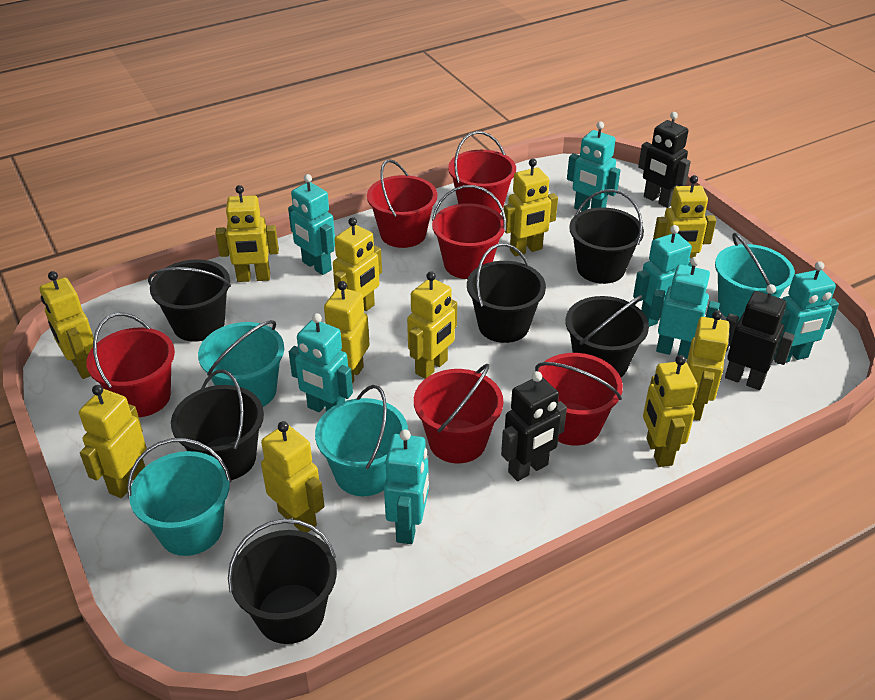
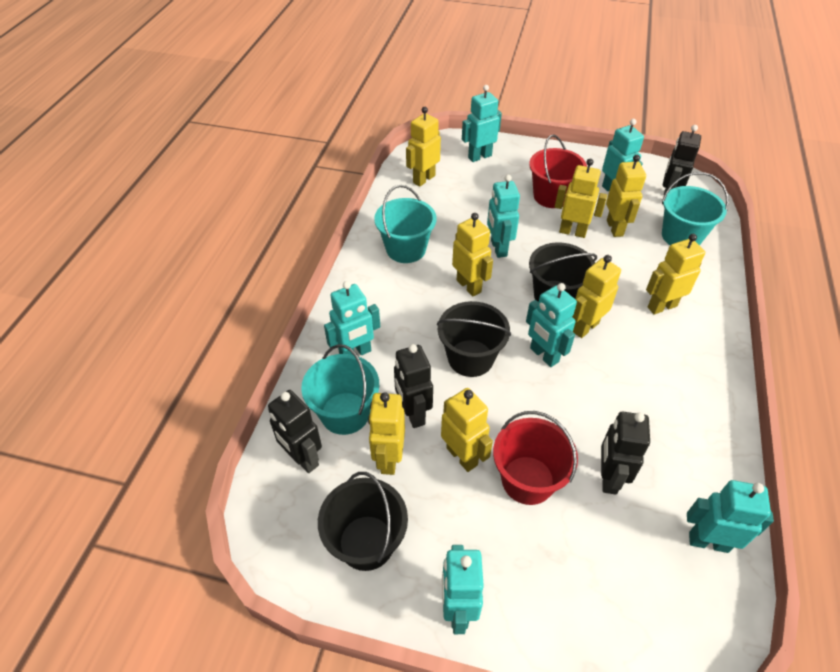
black bucket: 6 -> 3
black robot: 3 -> 4
red bucket: 6 -> 2
turquoise bucket: 4 -> 3
yellow robot: 11 -> 8

